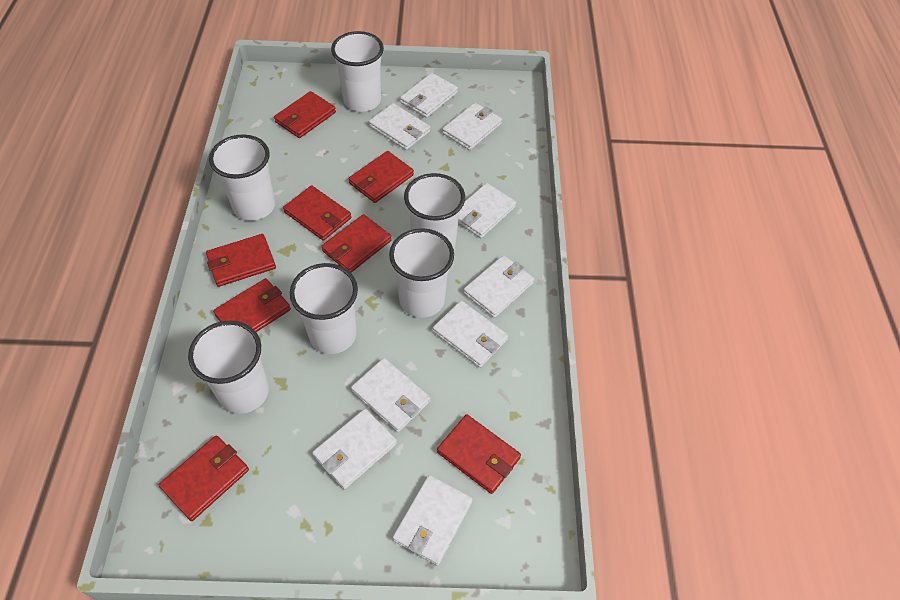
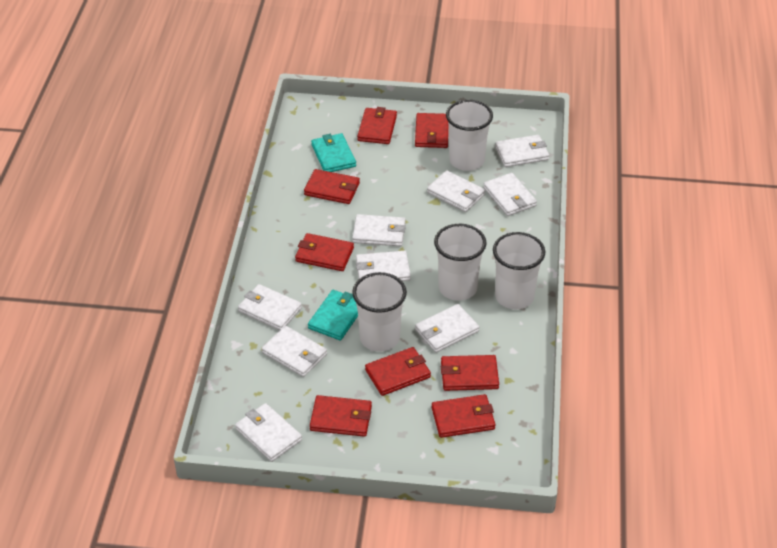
turquoise wallet: 0 -> 2
white cup: 6 -> 4

